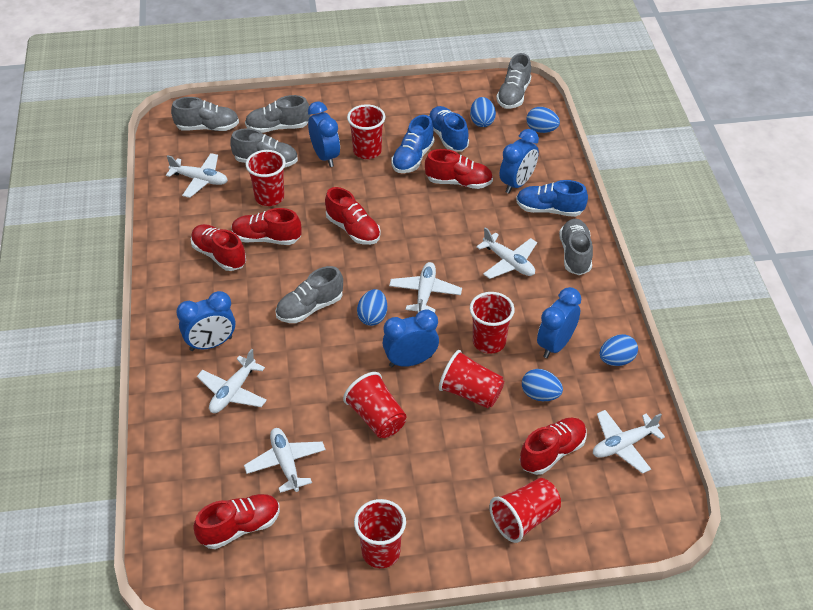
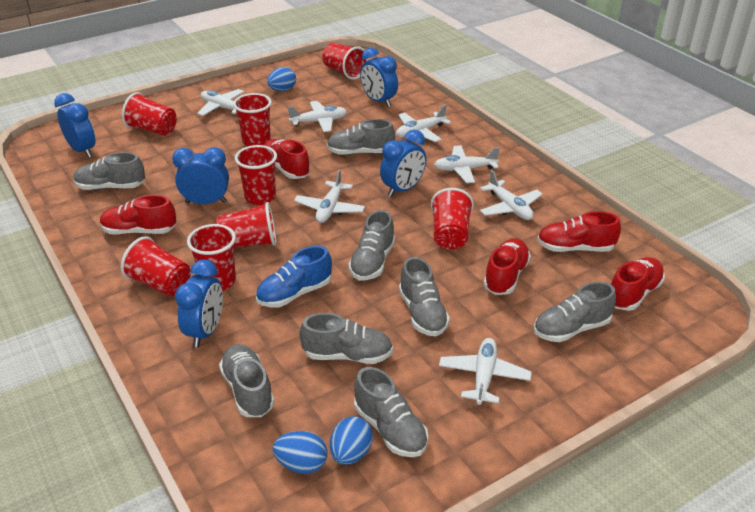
blue egg: 5 -> 3
blue shoe: 3 -> 1
grey shoe: 6 -> 8
red cup: 7 -> 8
red shoe: 6 -> 5
white plane: 6 -> 7

